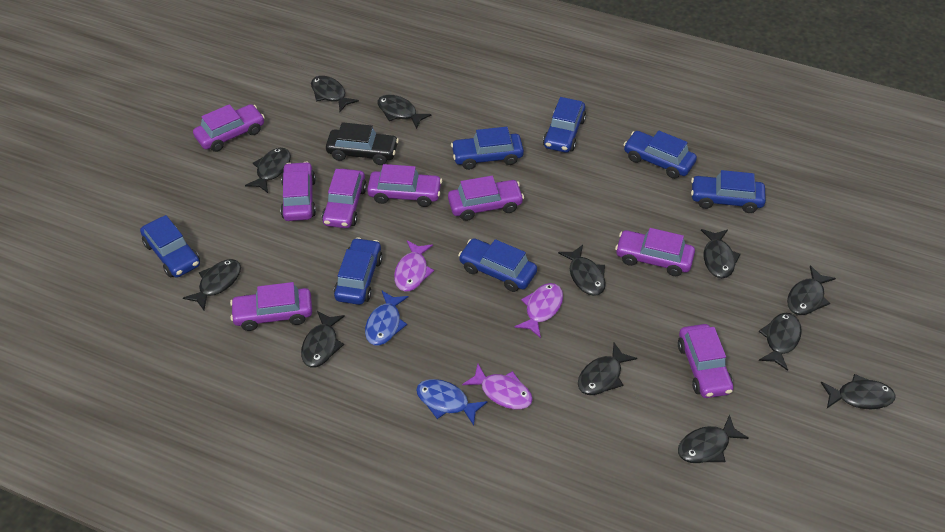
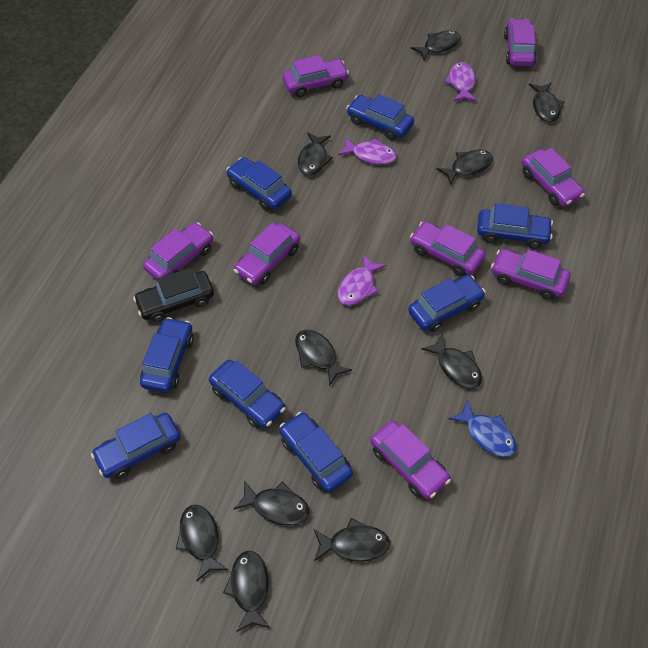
black fish: 12 -> 10
blue car: 7 -> 8
blue fish: 2 -> 1

